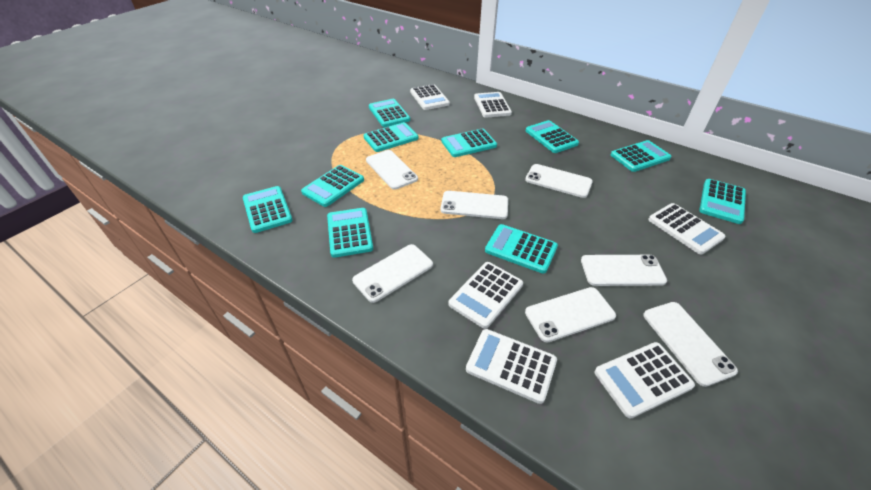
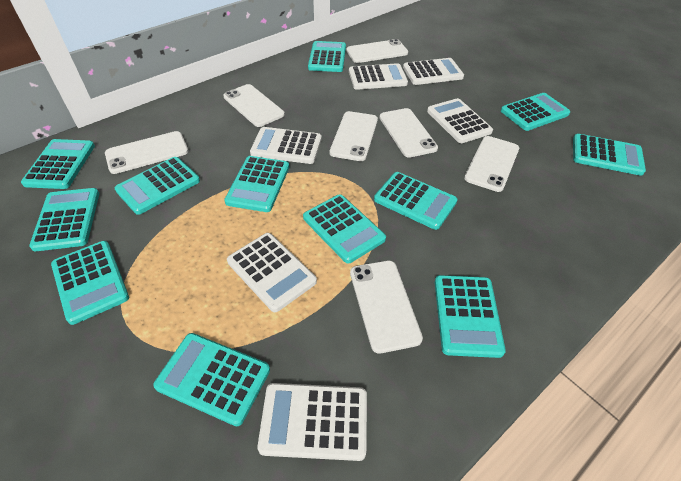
turquoise calculator: 10 -> 12

